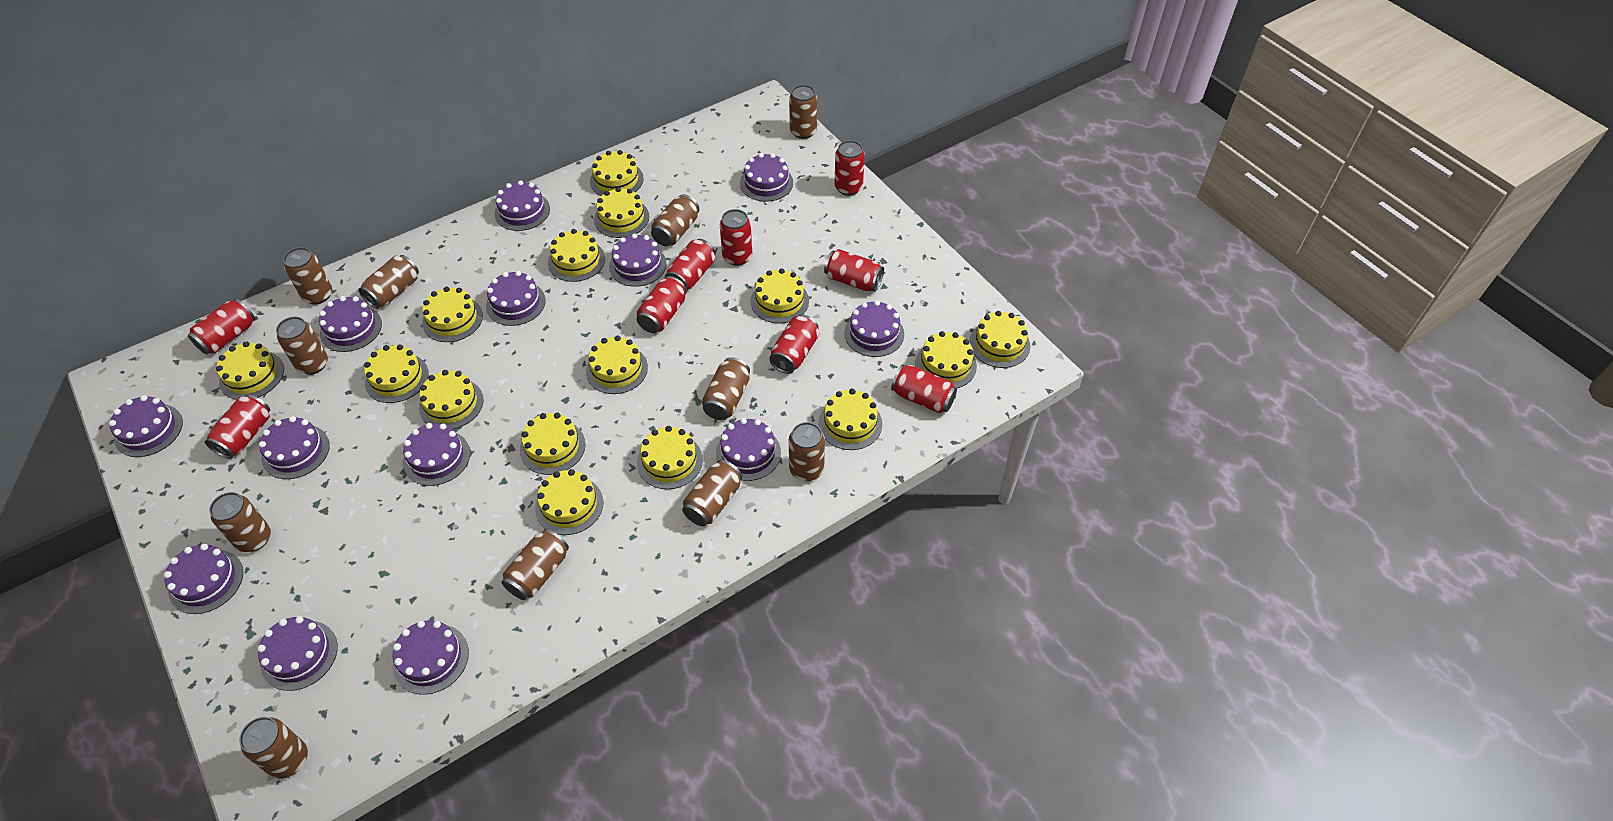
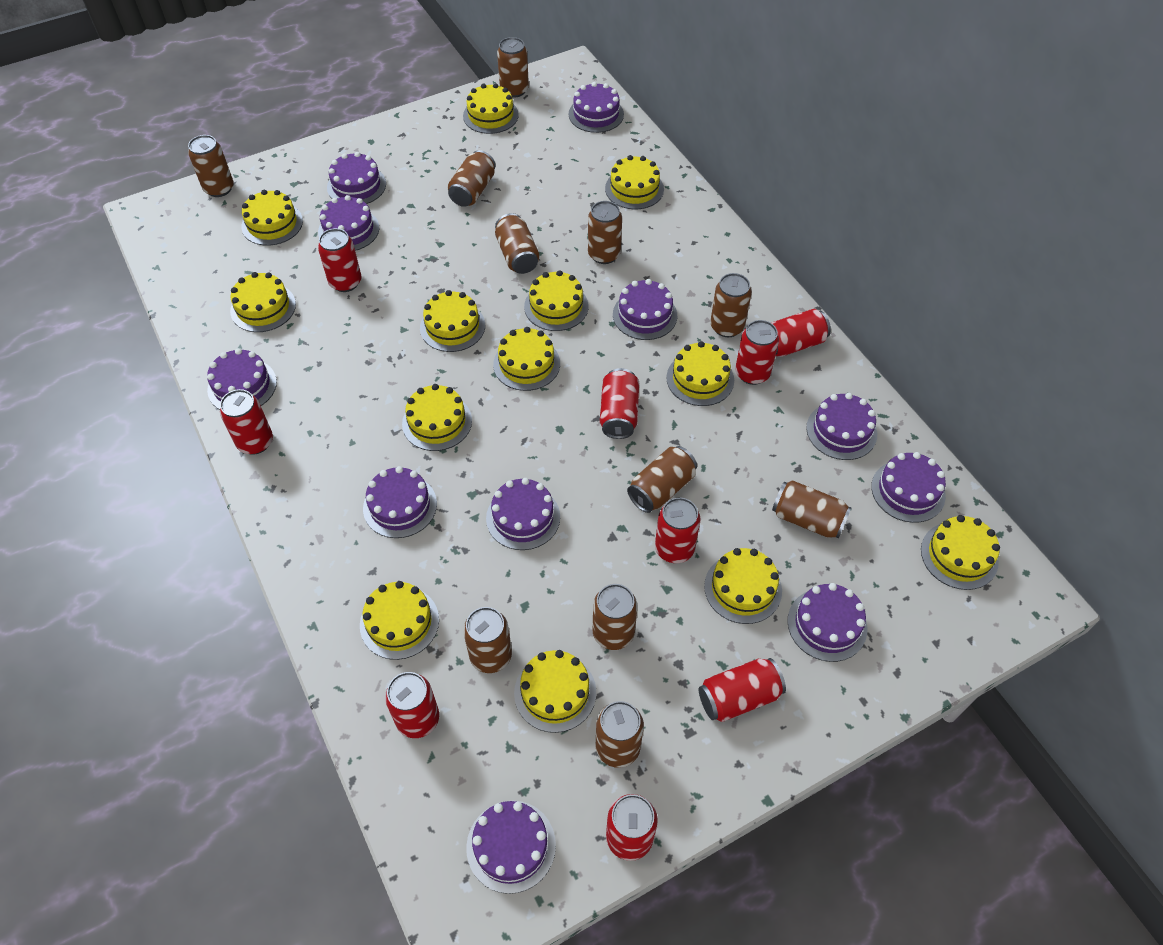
purple cake: 13 -> 11
yellow cake: 15 -> 13

